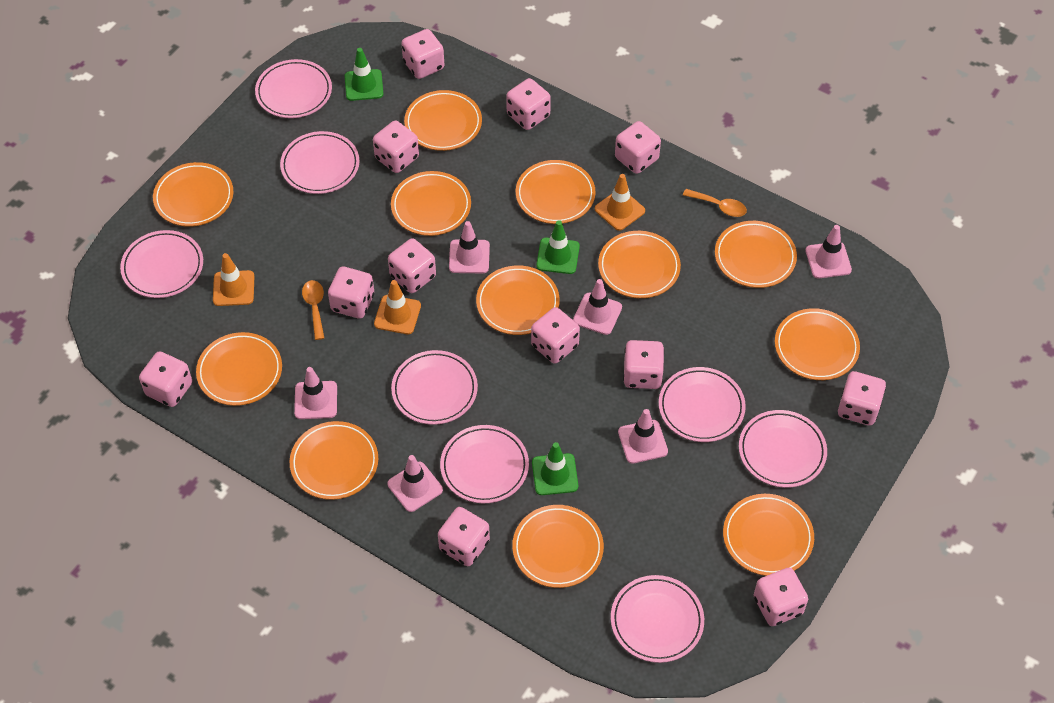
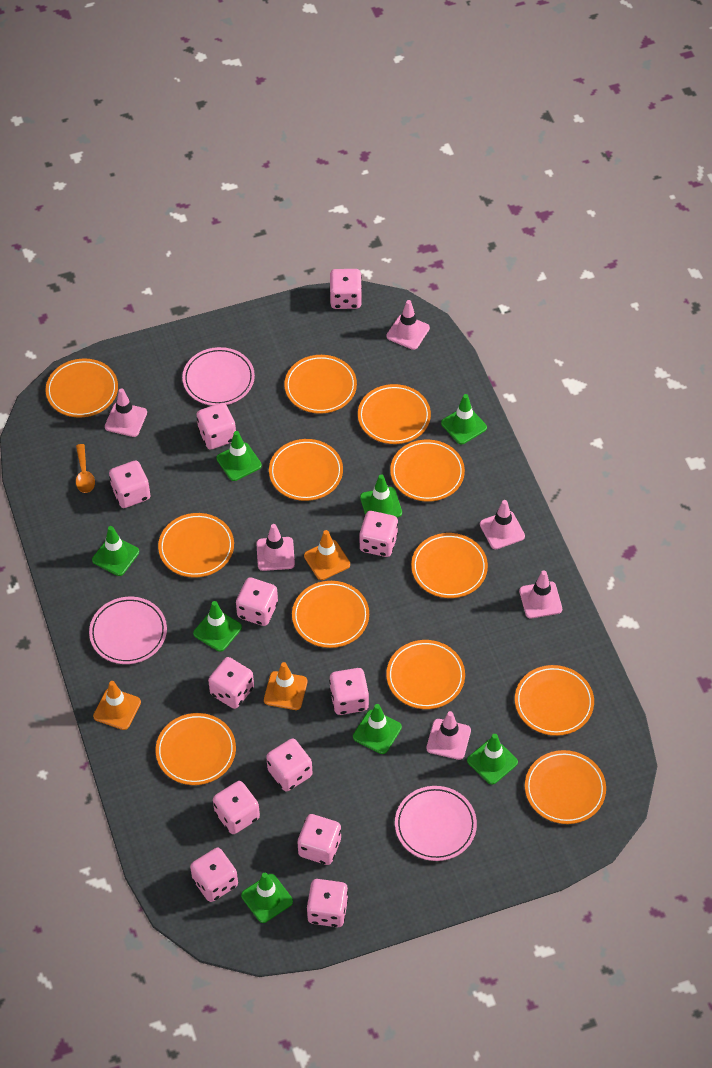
green traffic cone: 3 -> 8
orange spoon: 2 -> 1
pink plate: 8 -> 3

